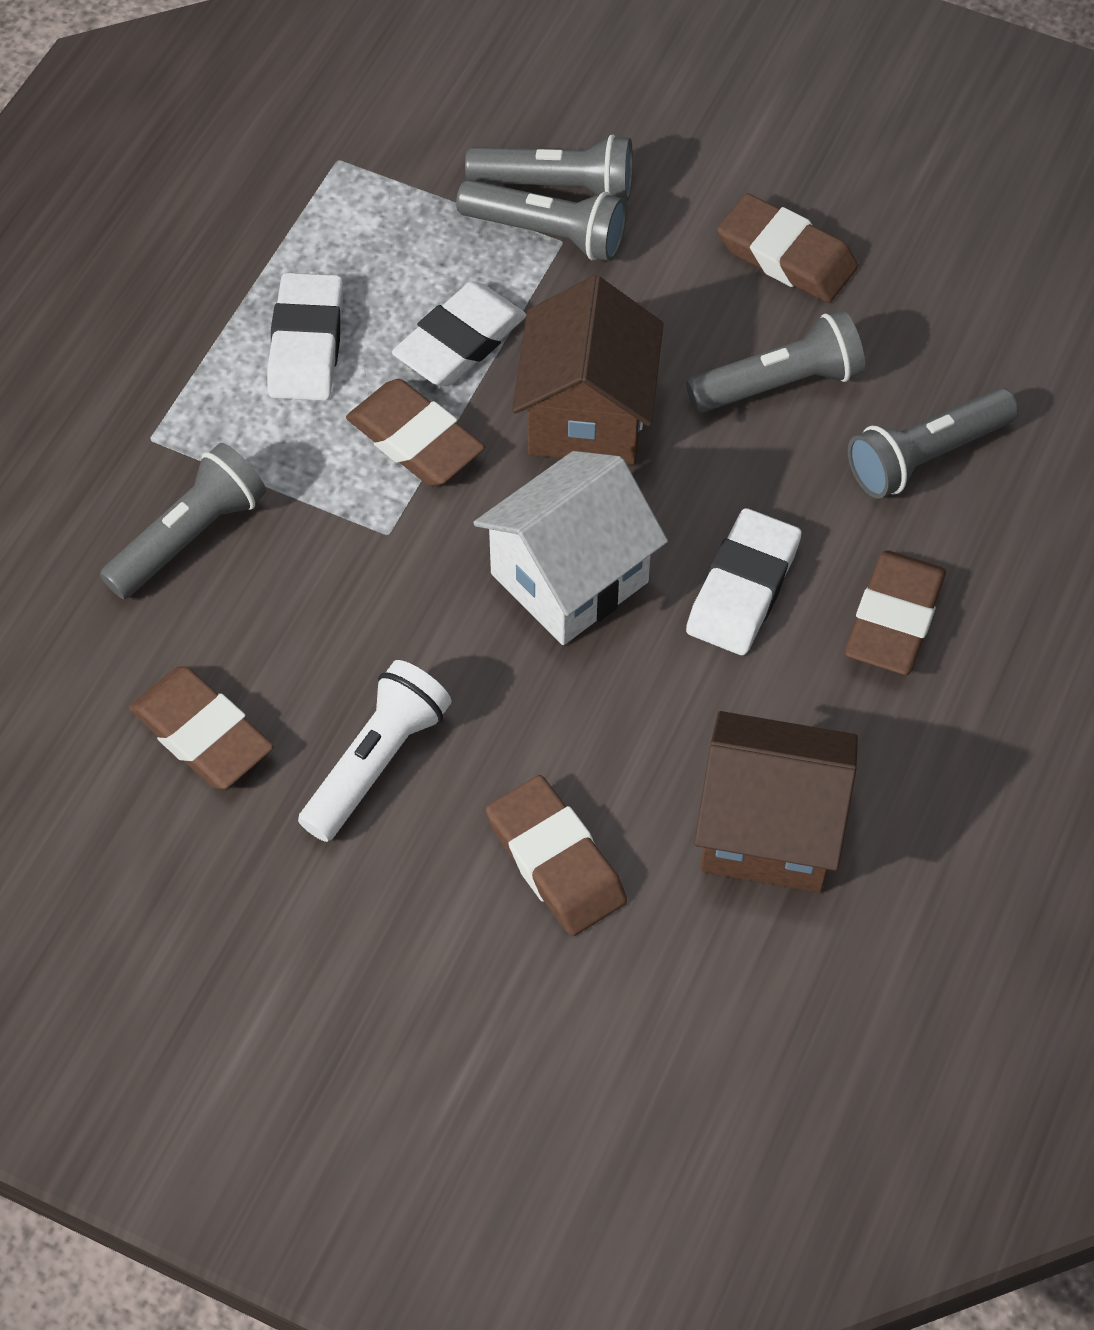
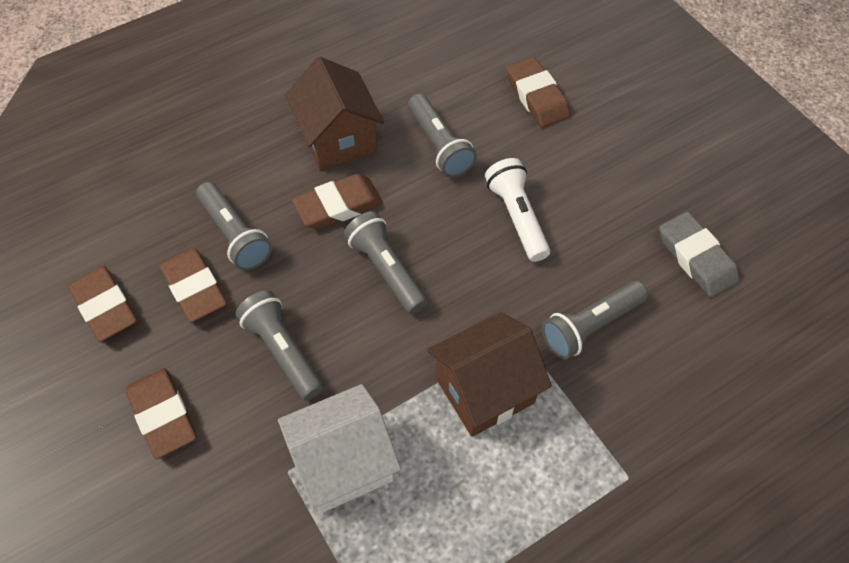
grey eraser: 0 -> 1
white eraser: 3 -> 0

